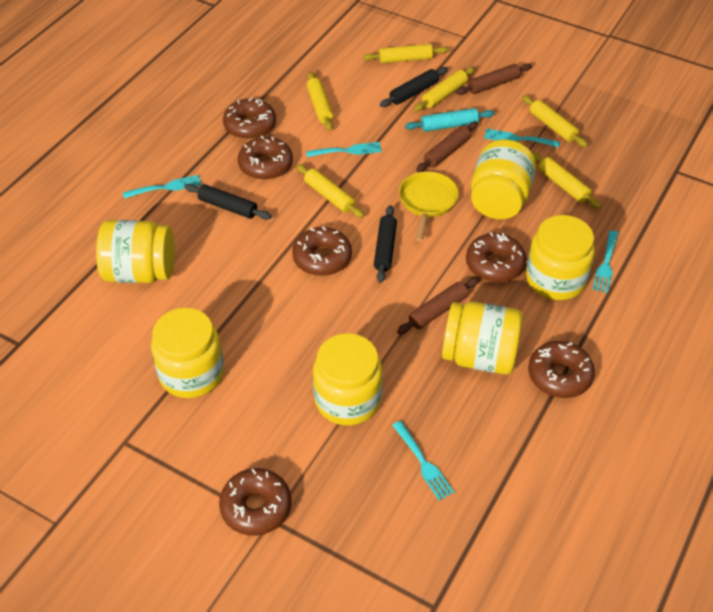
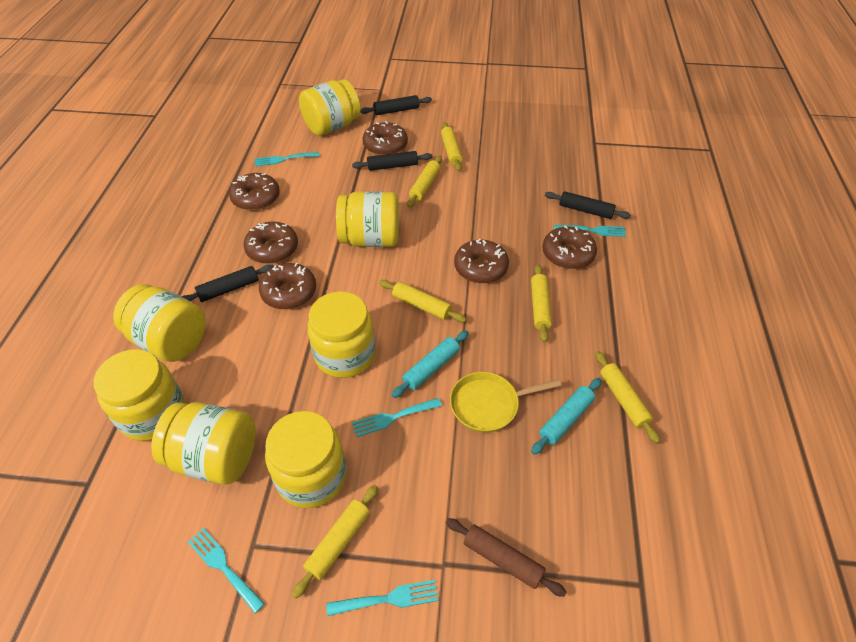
black rolling pin: 3 -> 4
brown rolling pin: 3 -> 1
turquoise rolling pin: 1 -> 2
yellow jar: 6 -> 7

